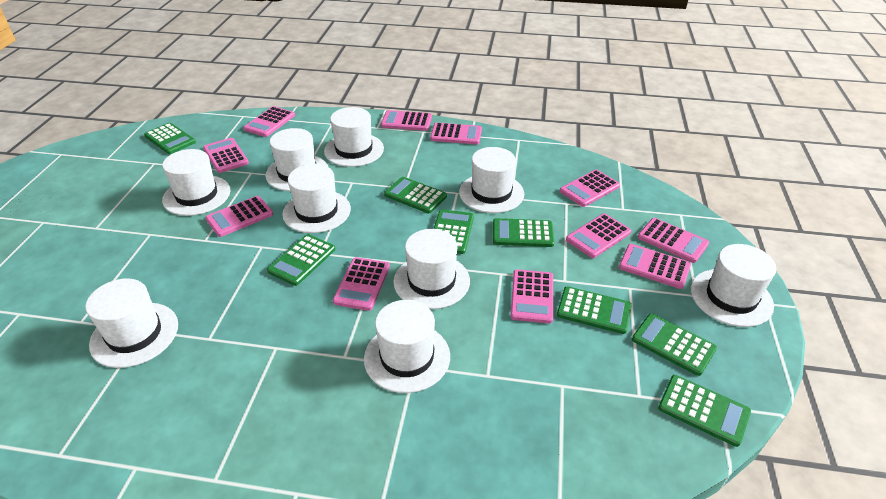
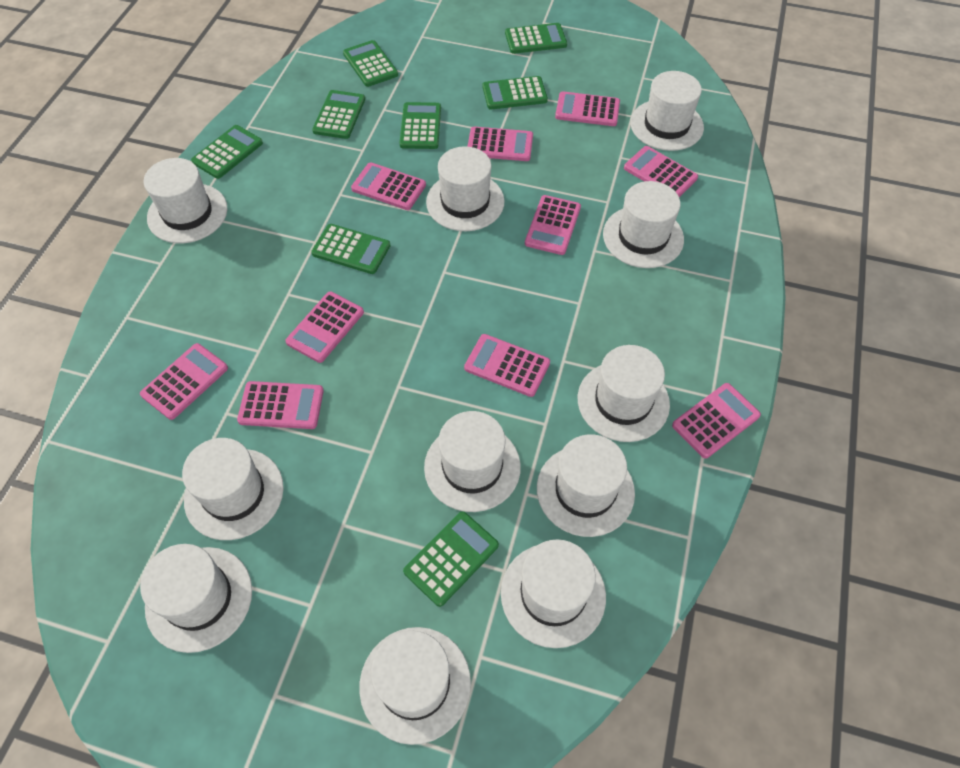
pink calculator: 11 -> 10
white hat: 9 -> 11

